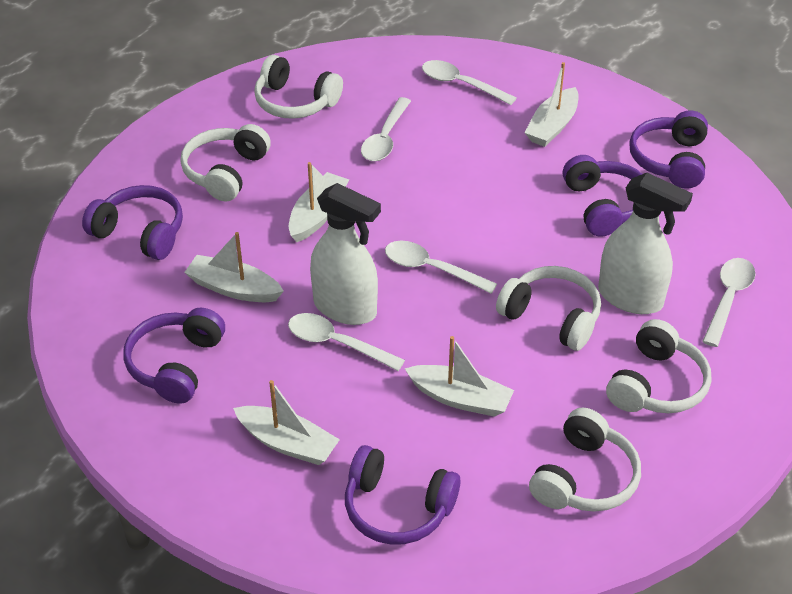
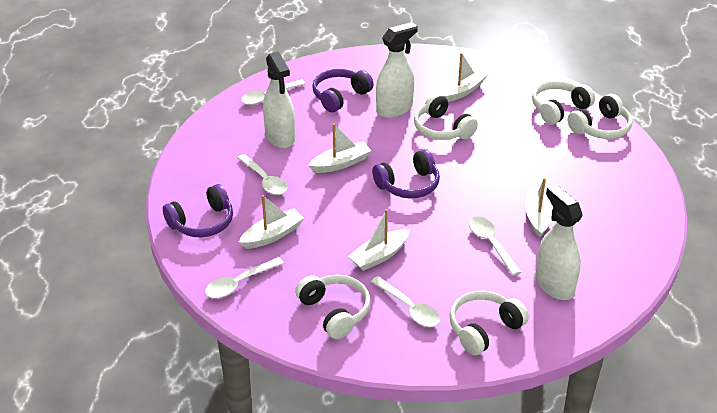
purple headphones: 5 -> 3
white spray bottle: 2 -> 3

